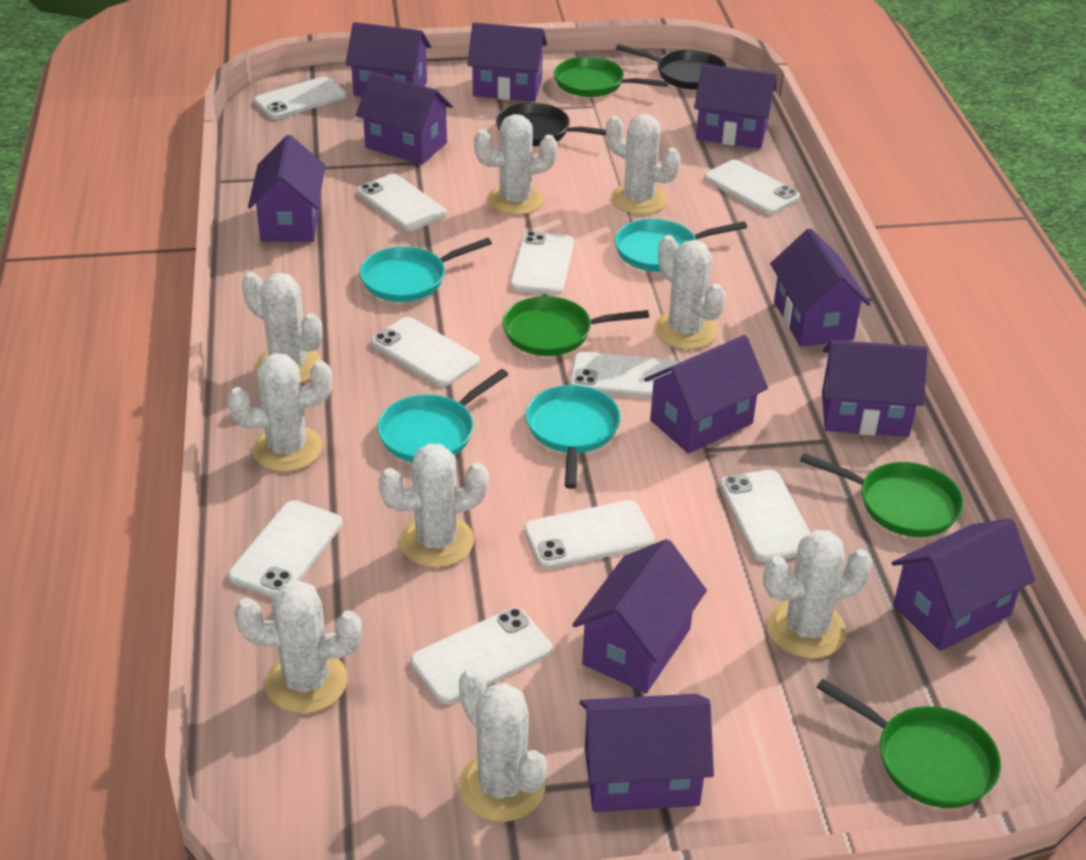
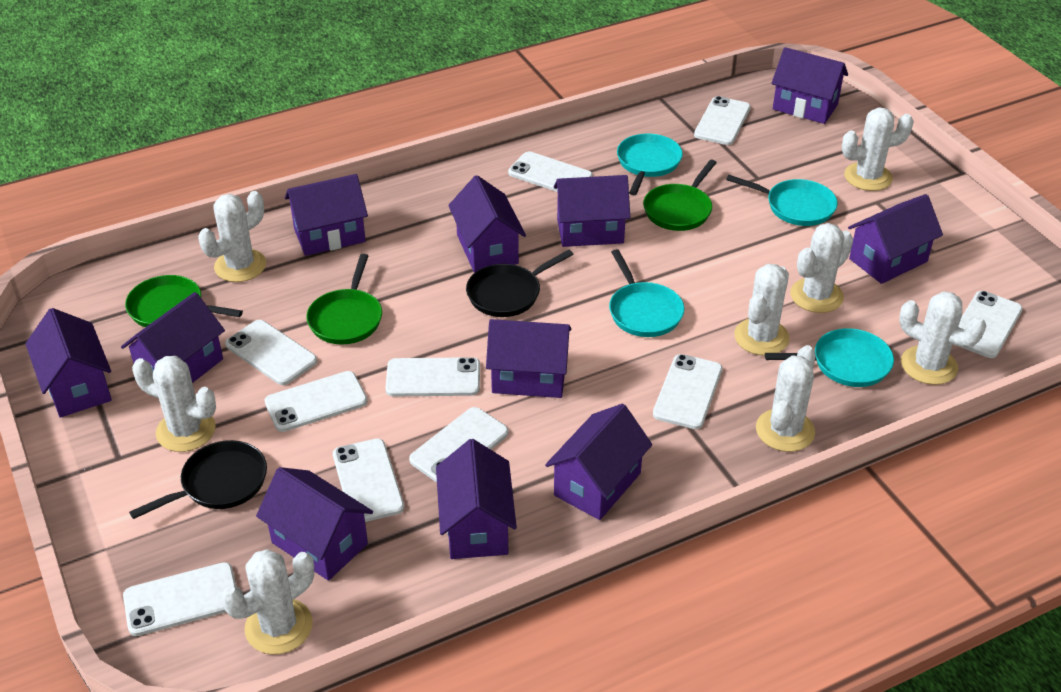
green pan: 4 -> 3
white cactus: 9 -> 8

